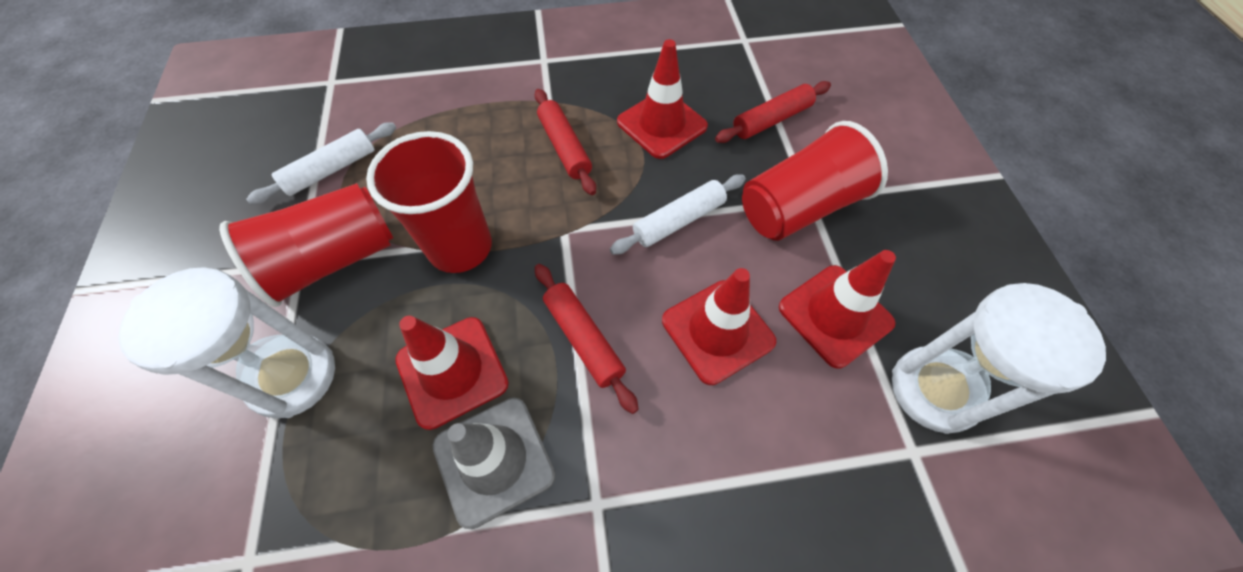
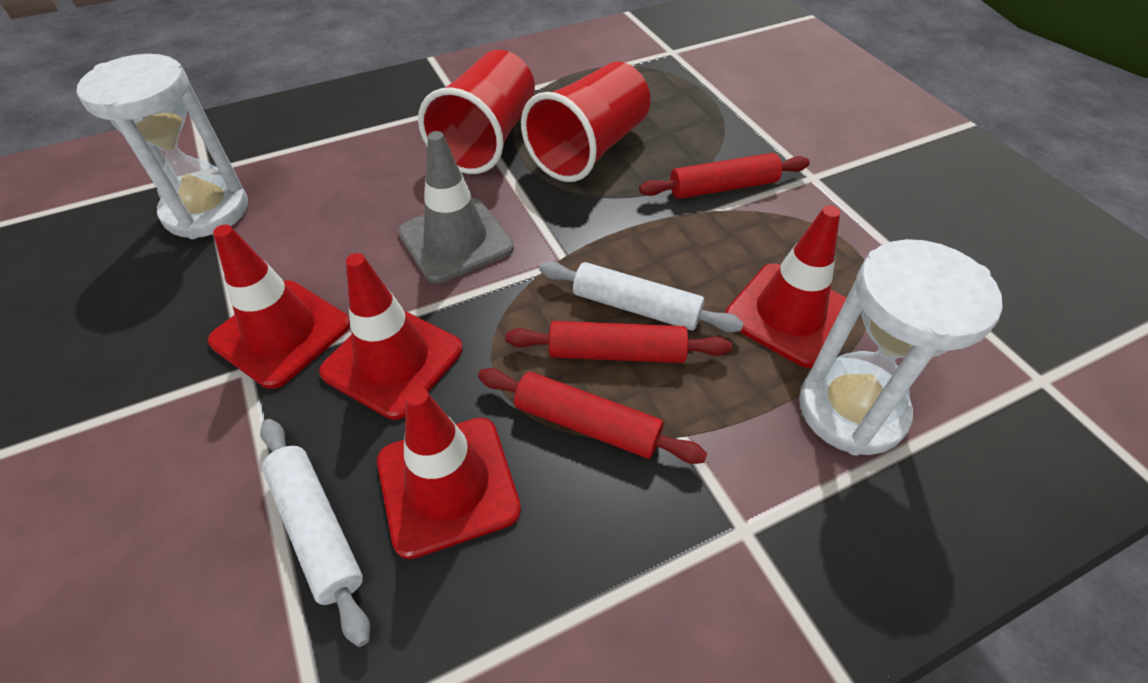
red cup: 3 -> 2

